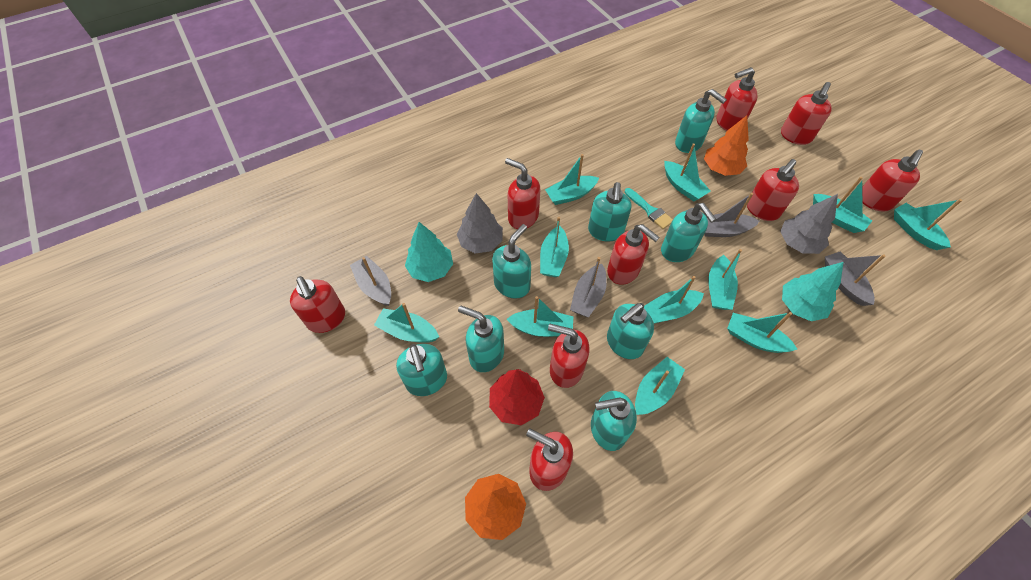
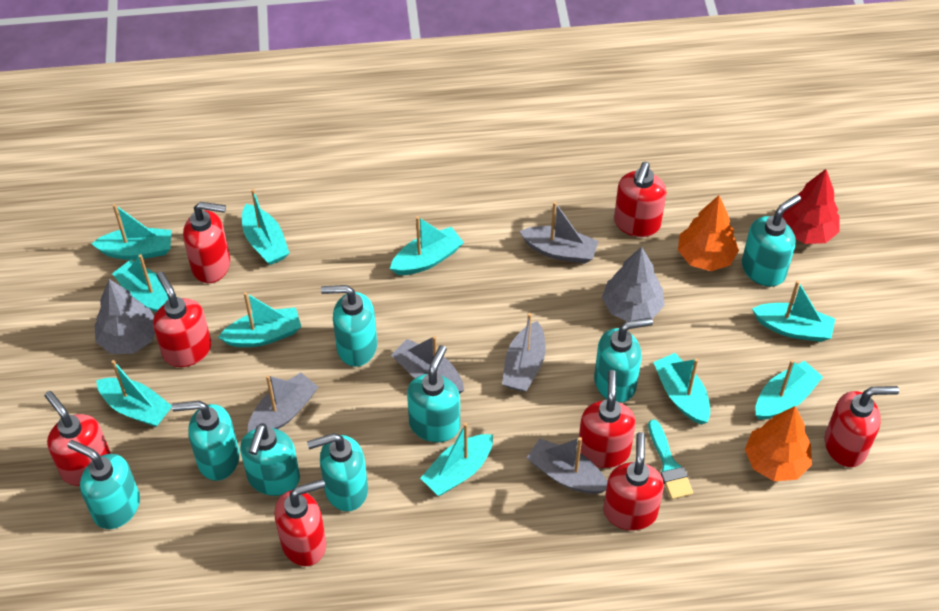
grey boat: 4 -> 5
red soap dispenser: 9 -> 8
turquoise boat: 11 -> 10
turquoise tree: 2 -> 0

